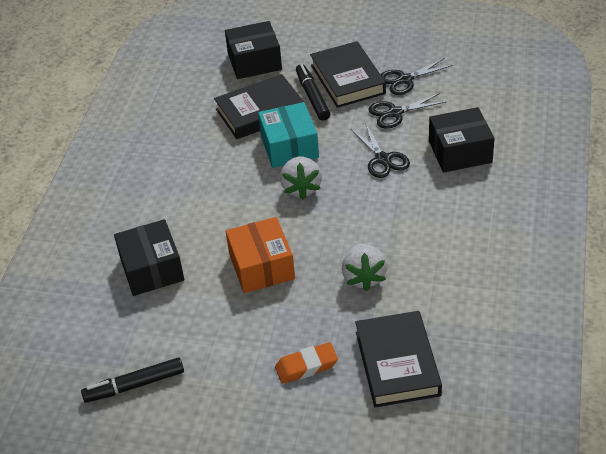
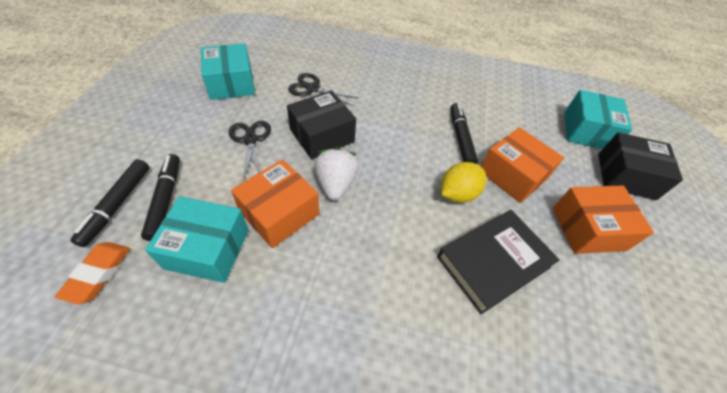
black book: 3 -> 1
black box: 3 -> 2
black marker: 2 -> 3
black scissors: 3 -> 2
orange box: 1 -> 3
turquoise box: 1 -> 3
white strawberry: 2 -> 1
yellow lemon: 0 -> 1

